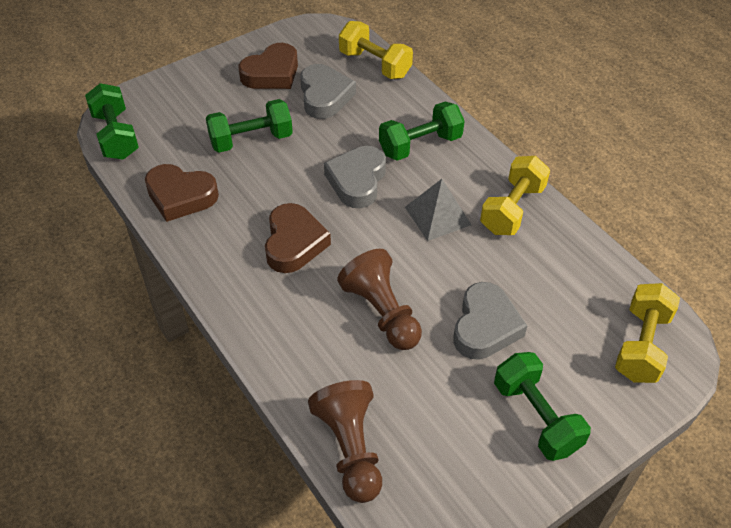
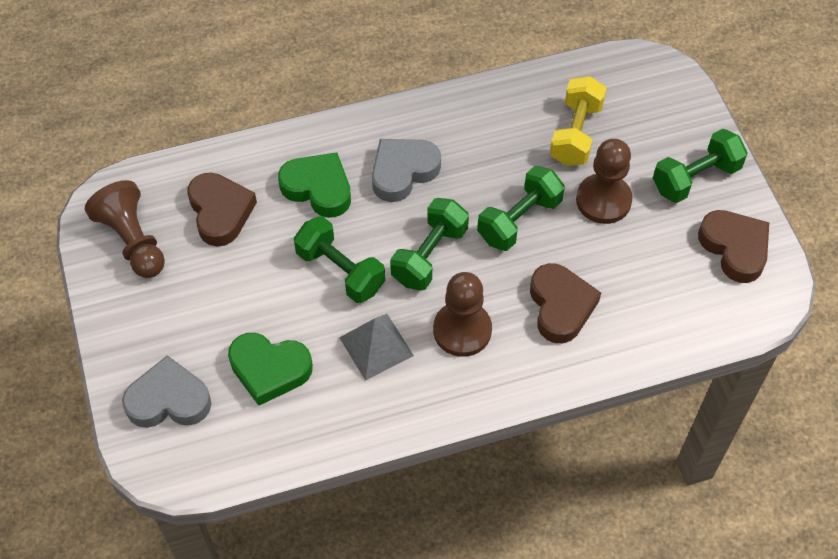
brown pawn: 2 -> 3
green heart: 0 -> 2
grey heart: 3 -> 2
yellow dumbbell: 3 -> 1

